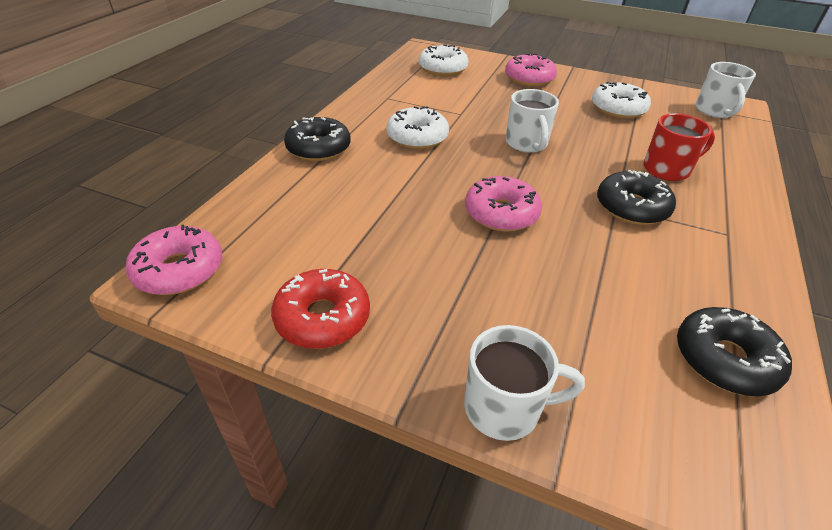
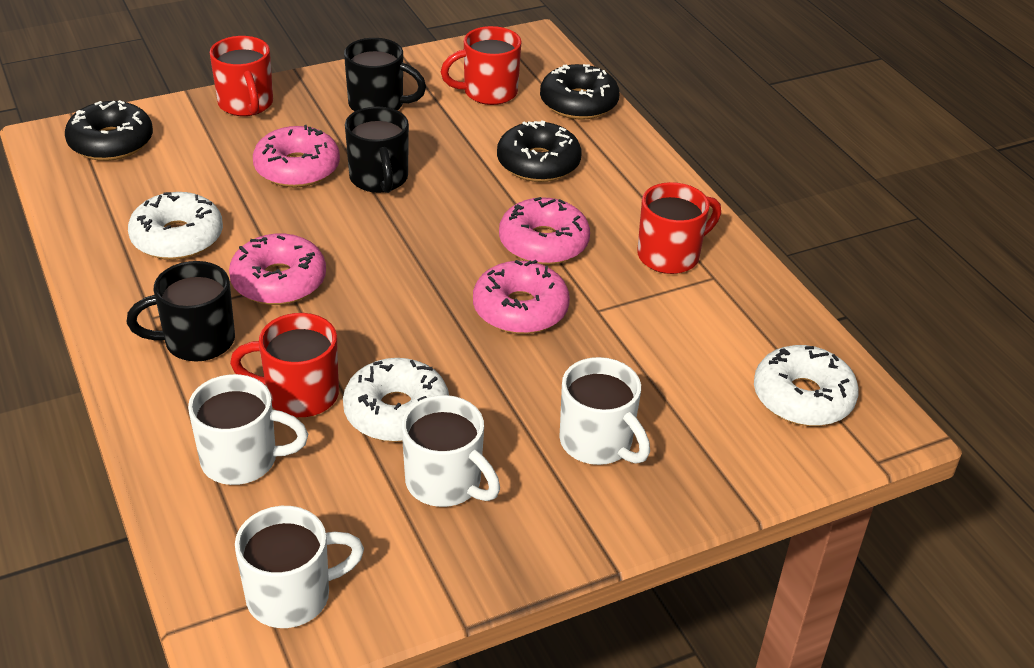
black mug: 0 -> 3
pink donut: 3 -> 4
red donut: 1 -> 0
red mug: 1 -> 4
white mug: 3 -> 4

